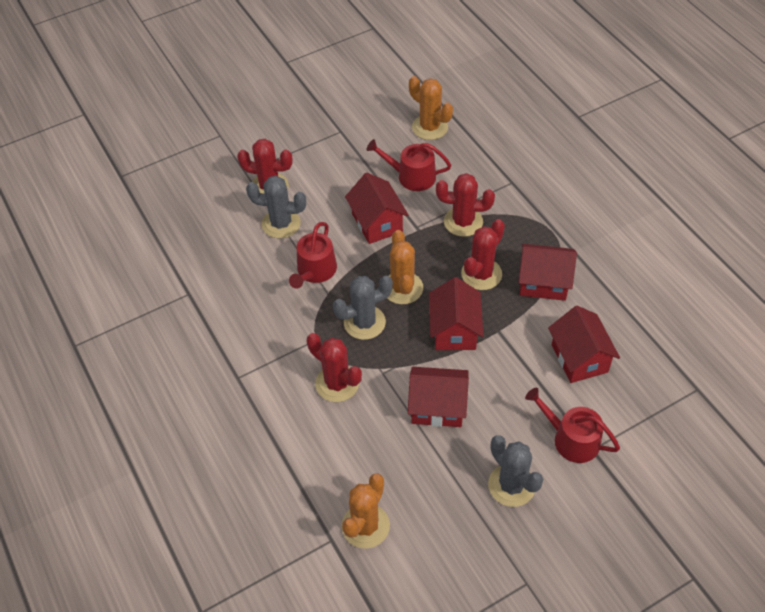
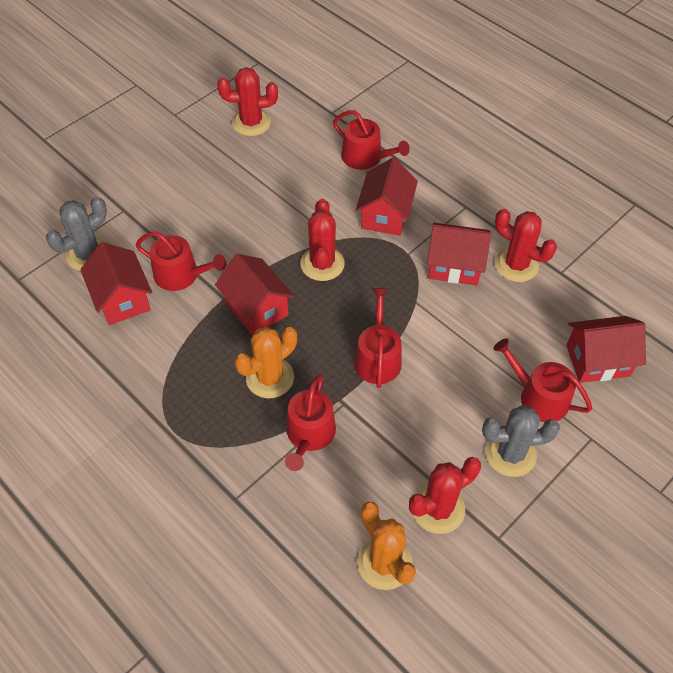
grey cactus: 3 -> 2
orange cactus: 3 -> 2
red watering can: 3 -> 5

